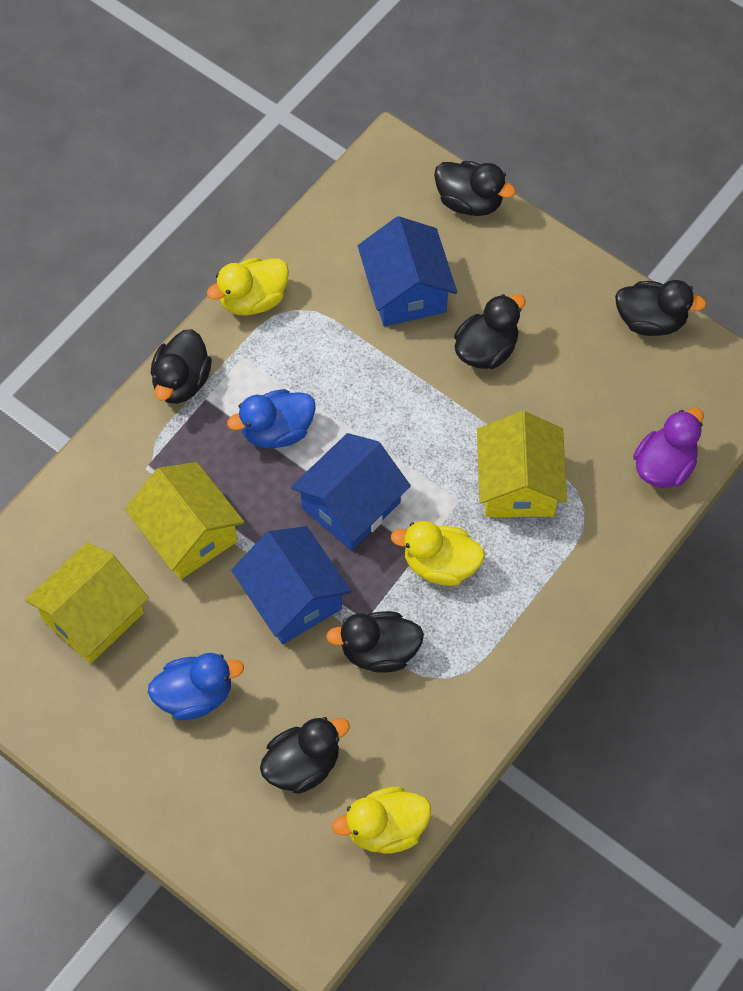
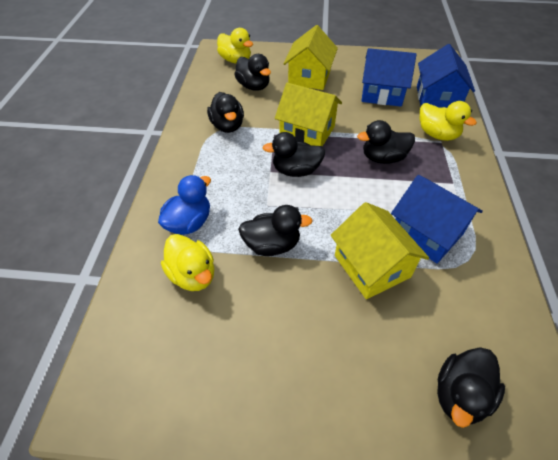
blue duck: 2 -> 1
purple duck: 1 -> 0

